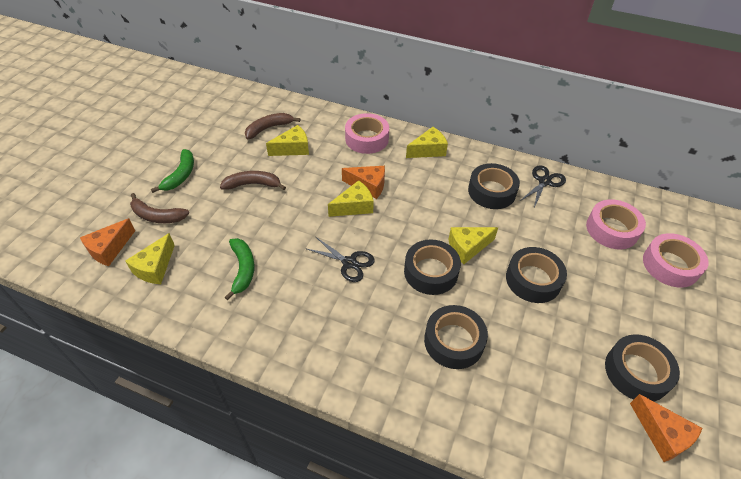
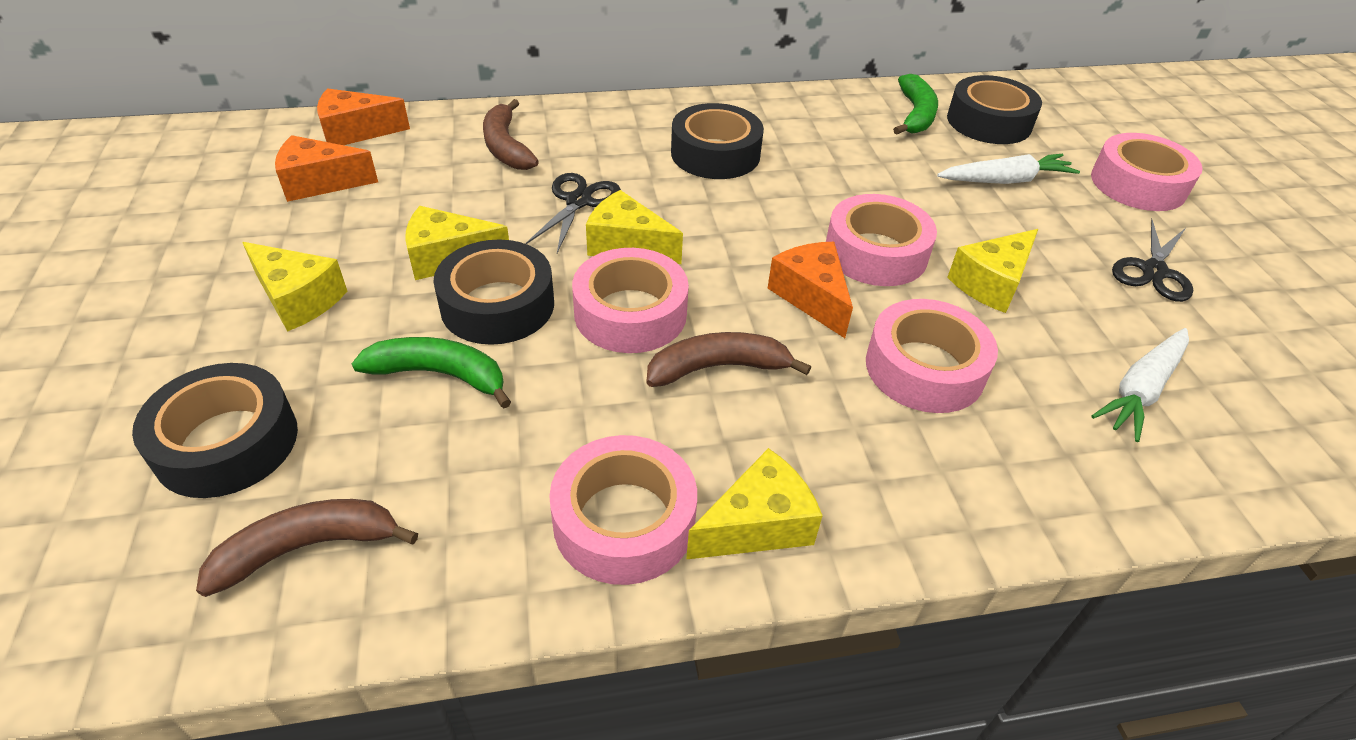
black tape: 5 -> 4
pink tape: 3 -> 5
white carrot: 0 -> 2

